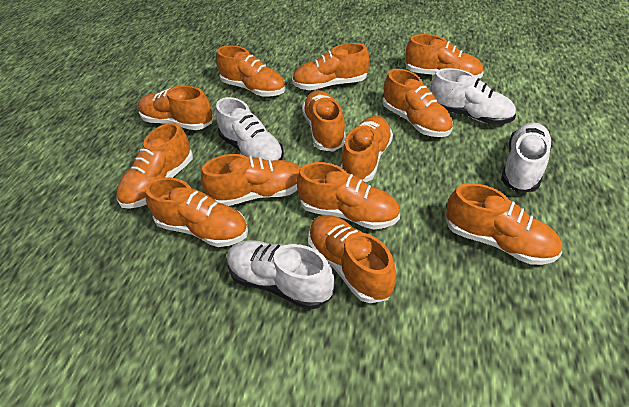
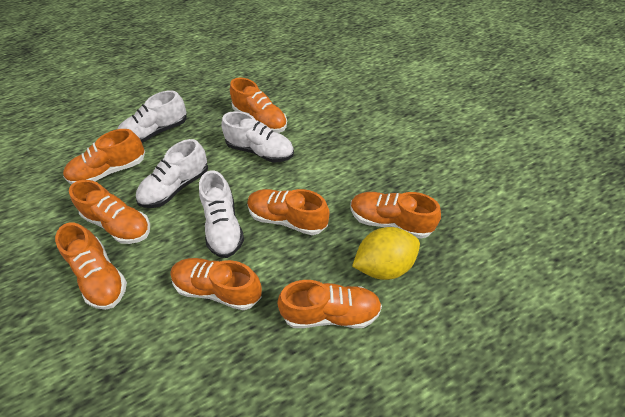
orange shoe: 13 -> 8
yellow lemon: 0 -> 1

